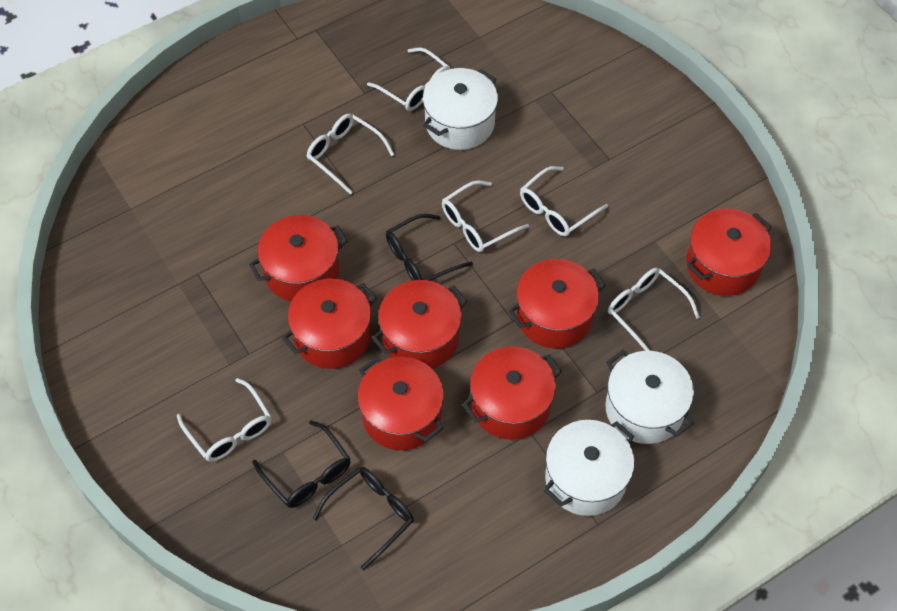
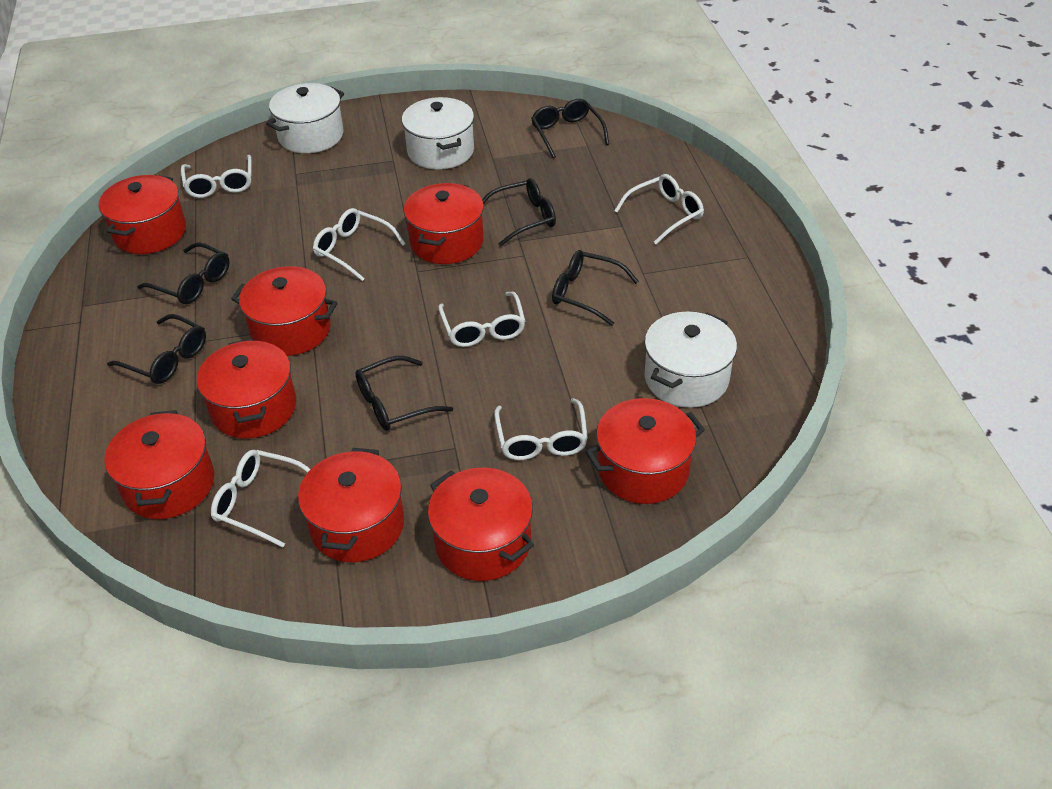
black glasses: 3 -> 6
red pot: 7 -> 8

